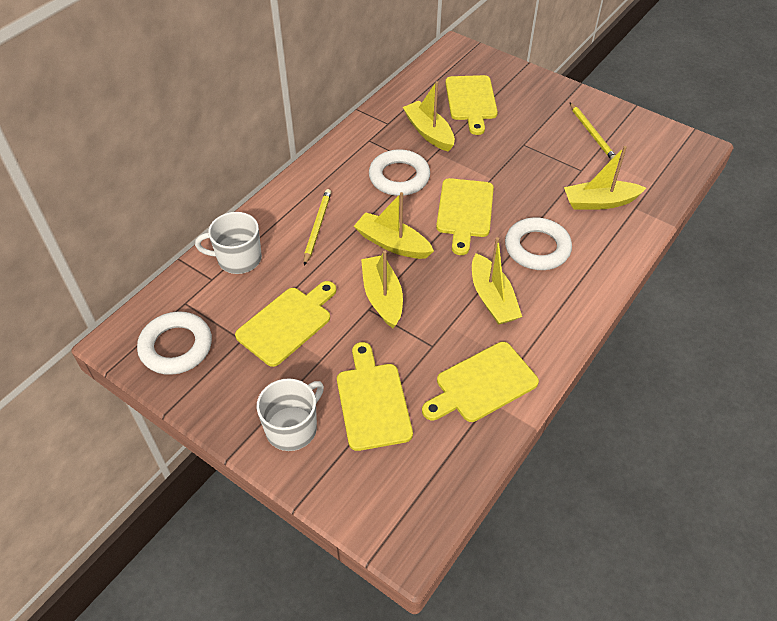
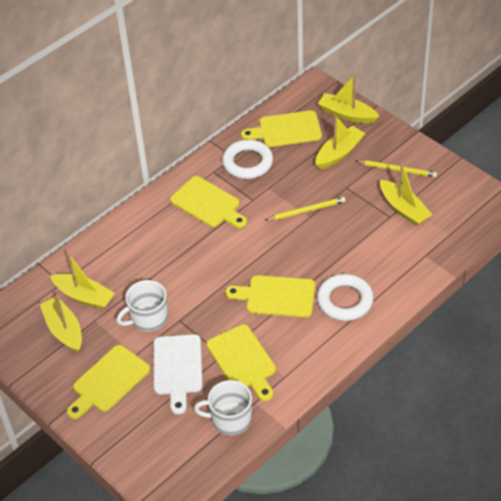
white cutting board: 0 -> 1
white ring: 3 -> 2

